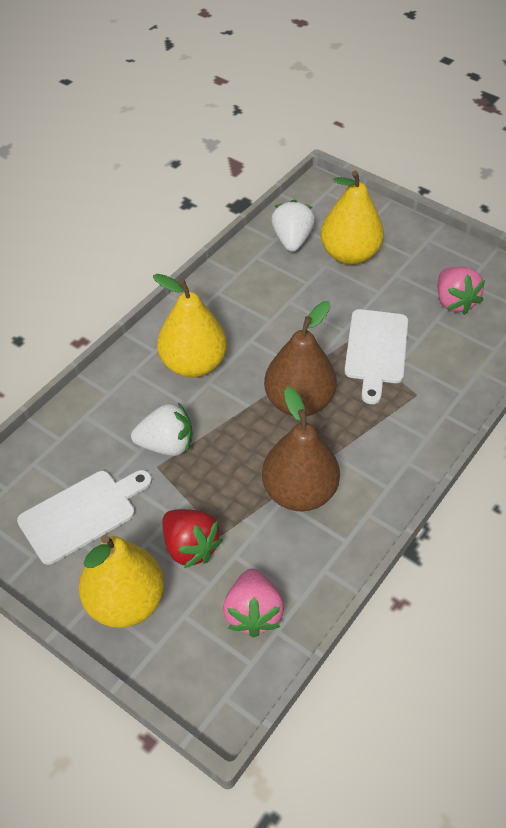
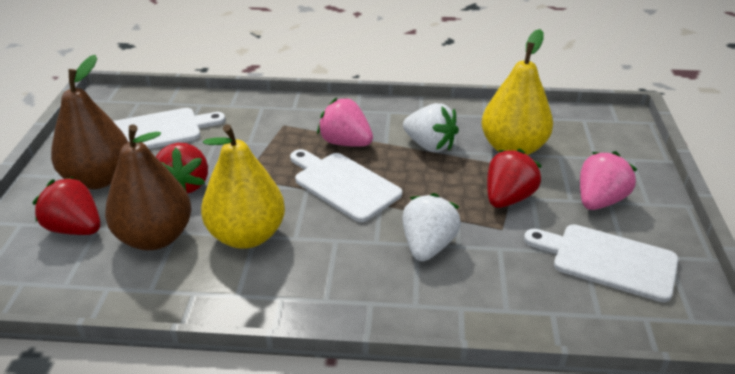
red strawberry: 1 -> 3
white cutting board: 2 -> 3
yellow pear: 3 -> 2

